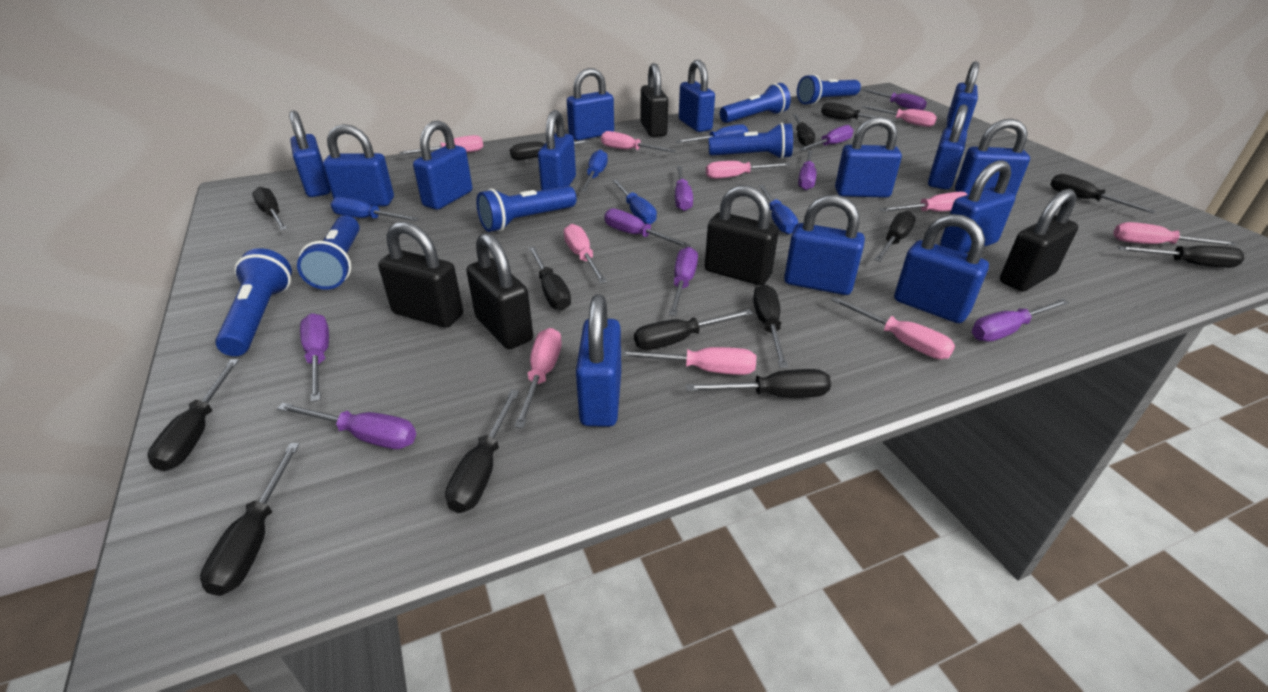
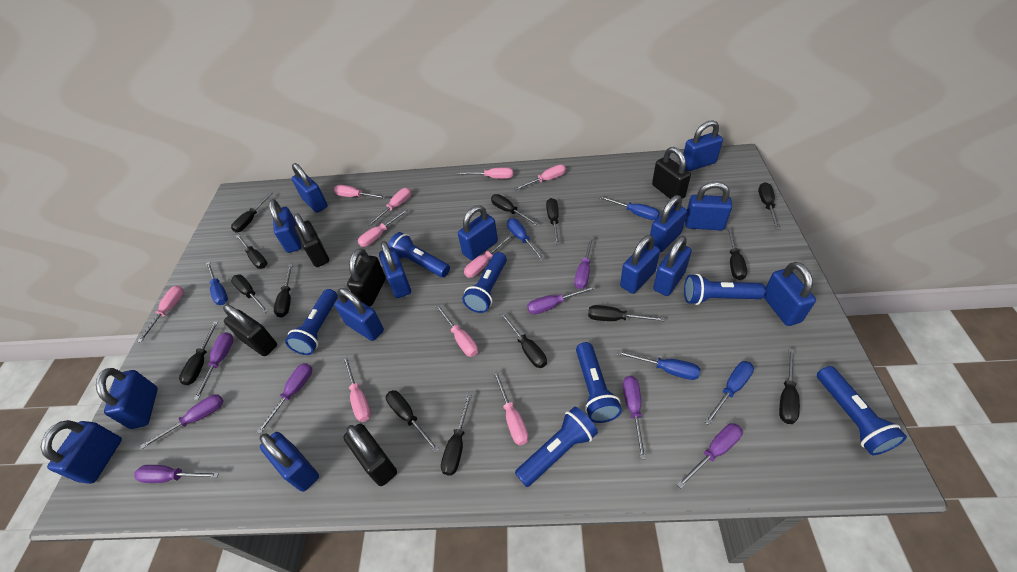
blue flashlight: 6 -> 7
purple screwdriver: 9 -> 8

